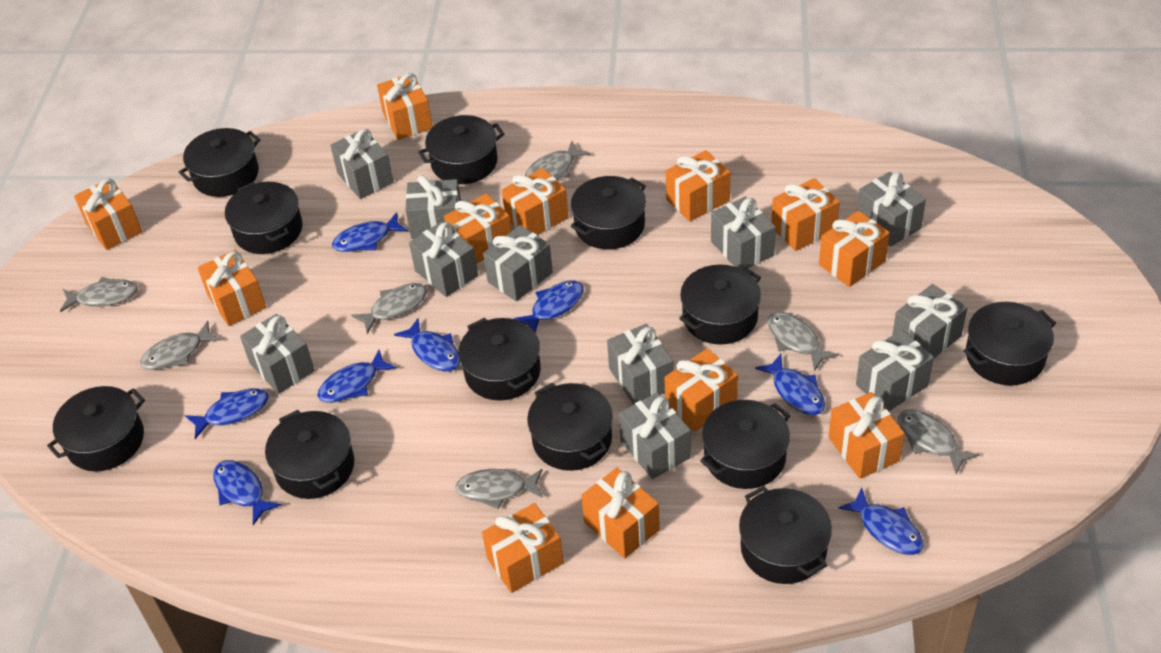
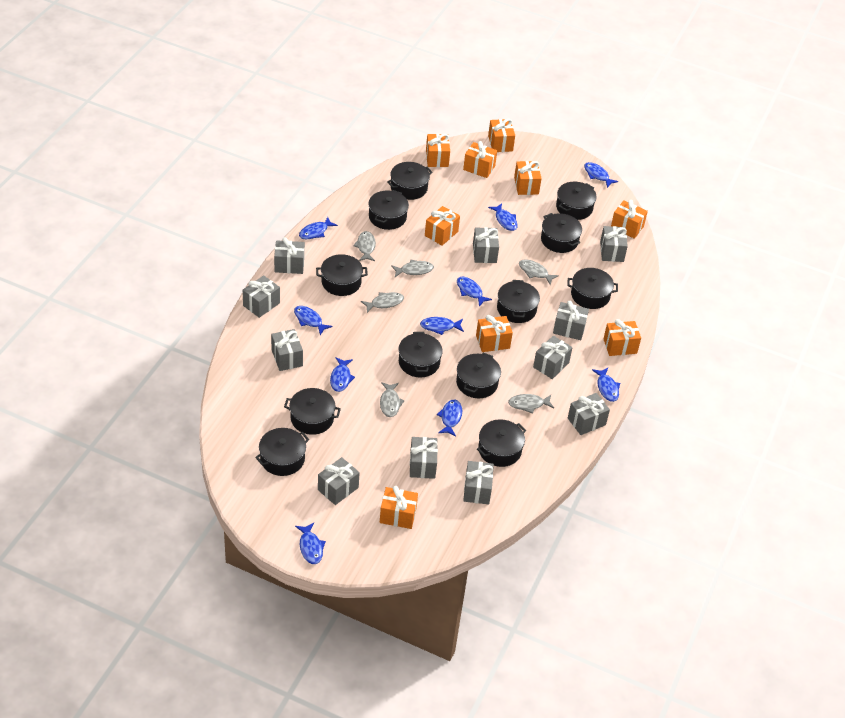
blue fish: 8 -> 10
grey fish: 7 -> 6
orange gift: 12 -> 9

